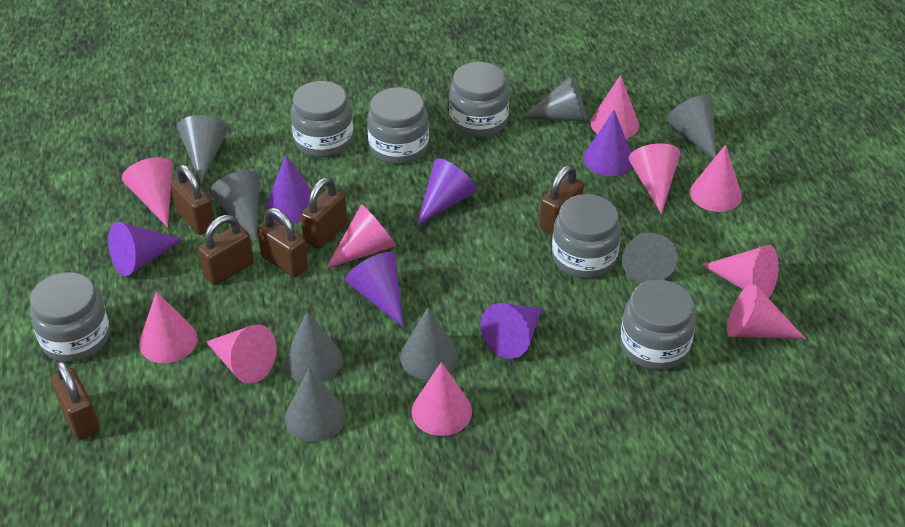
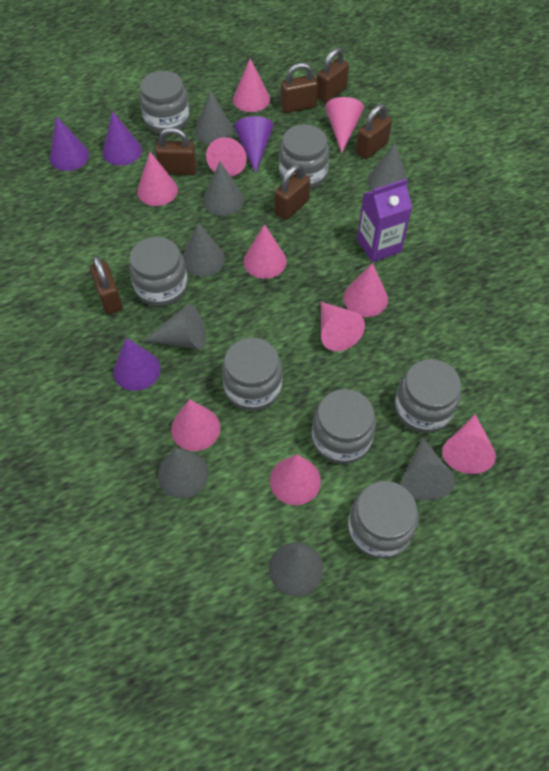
grey jar: 6 -> 7
purple carton: 0 -> 1
purple cone: 6 -> 4

